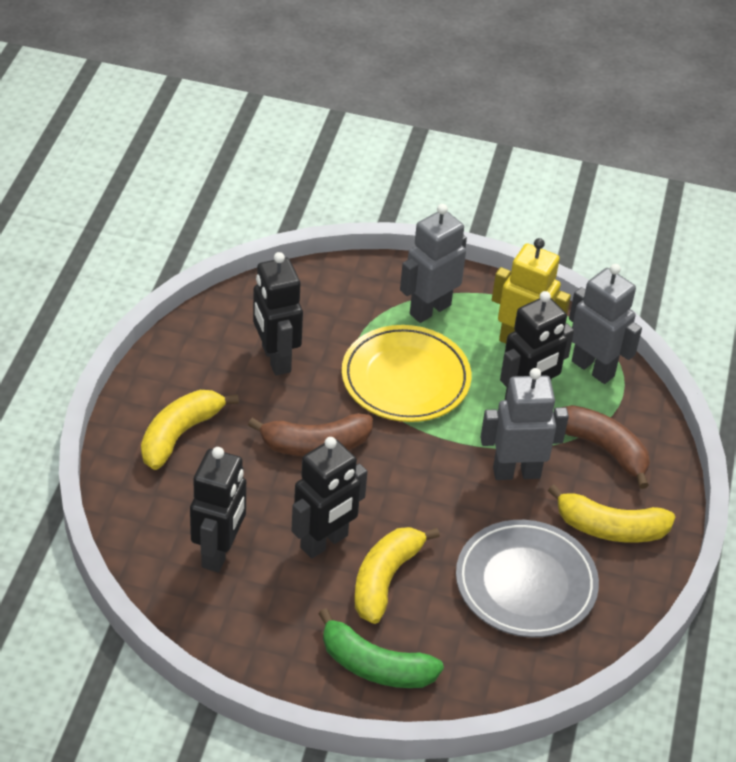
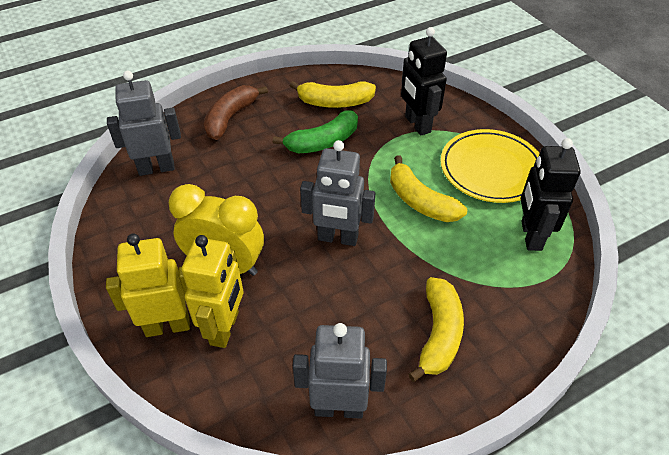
black robot: 4 -> 2
brown banana: 2 -> 1
grey plate: 1 -> 0
yellow clock: 0 -> 1
yellow robot: 1 -> 2

